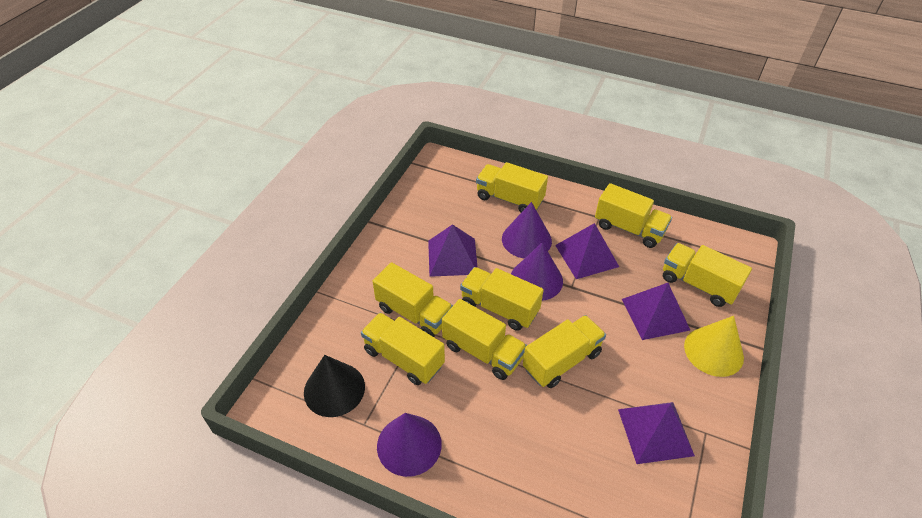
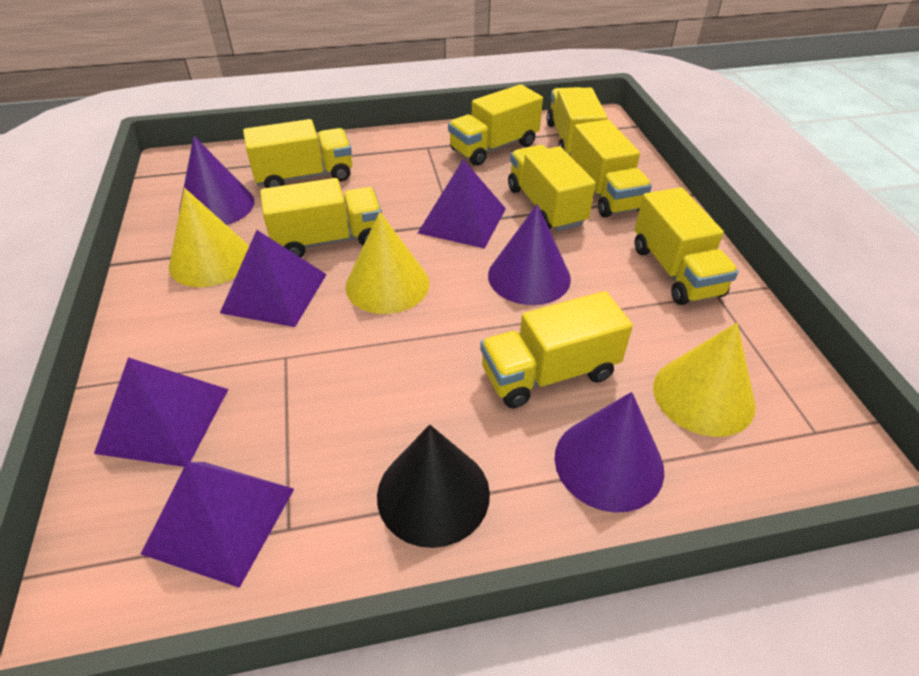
yellow cone: 1 -> 3

